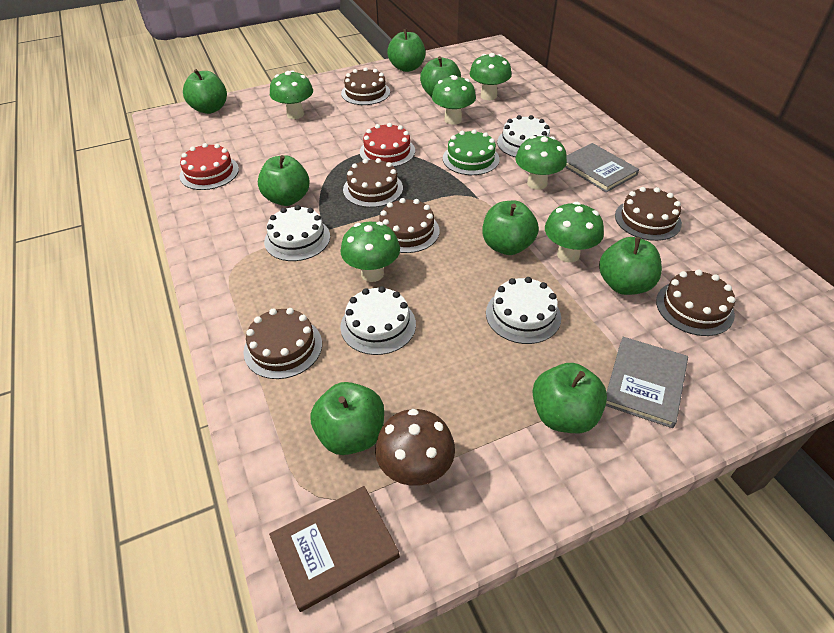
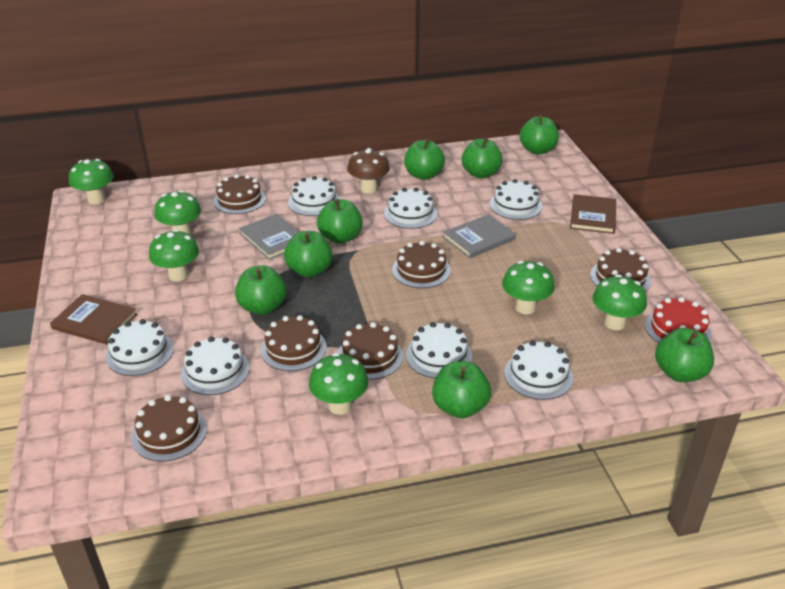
brown book: 1 -> 2
green cake: 1 -> 0
red cake: 2 -> 1
white cake: 4 -> 7

